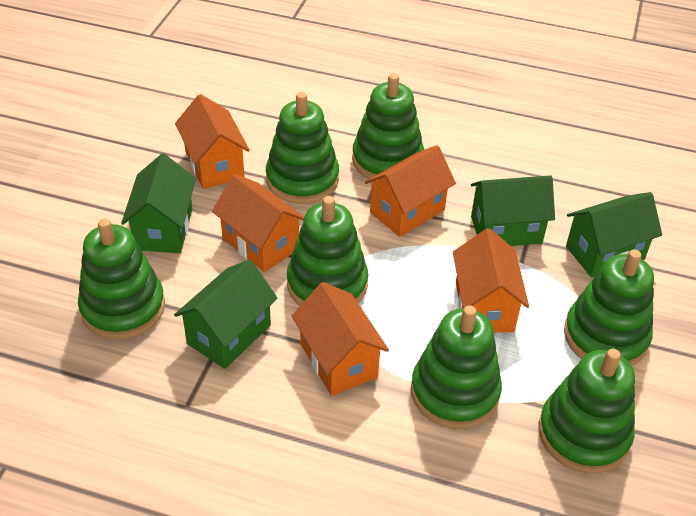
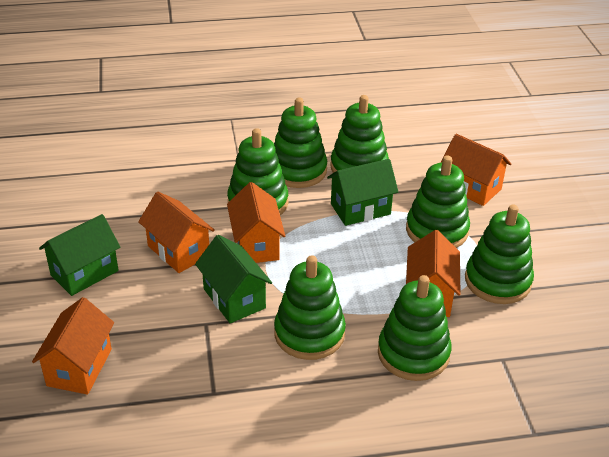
green house: 4 -> 3

